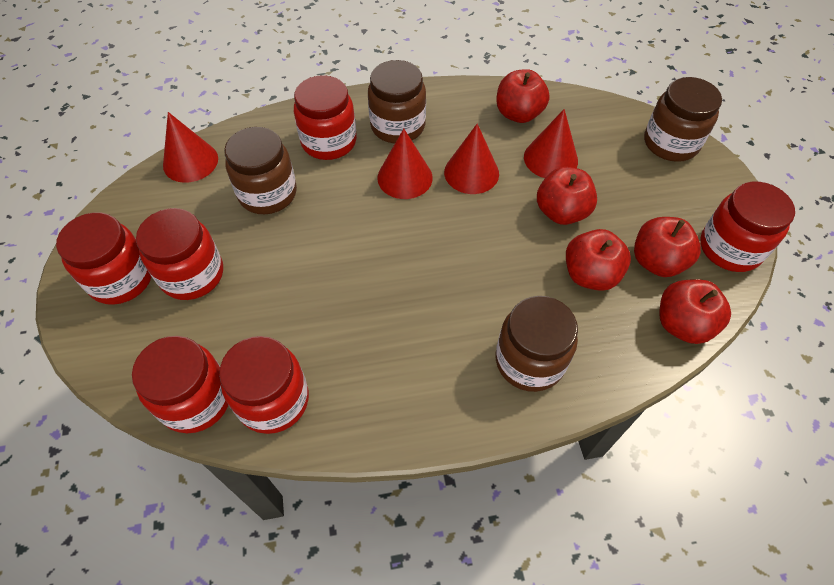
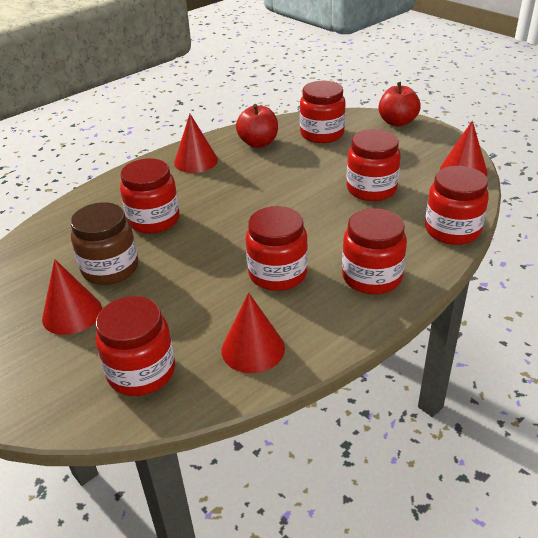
brown jar: 4 -> 1
red apple: 5 -> 2
red jar: 6 -> 7

